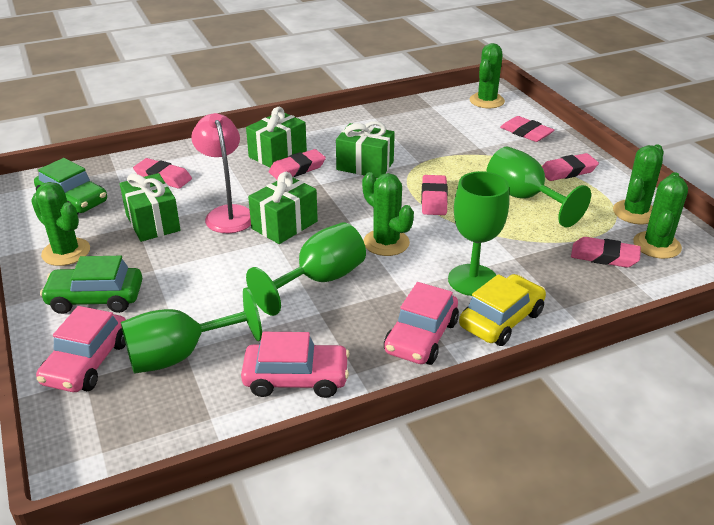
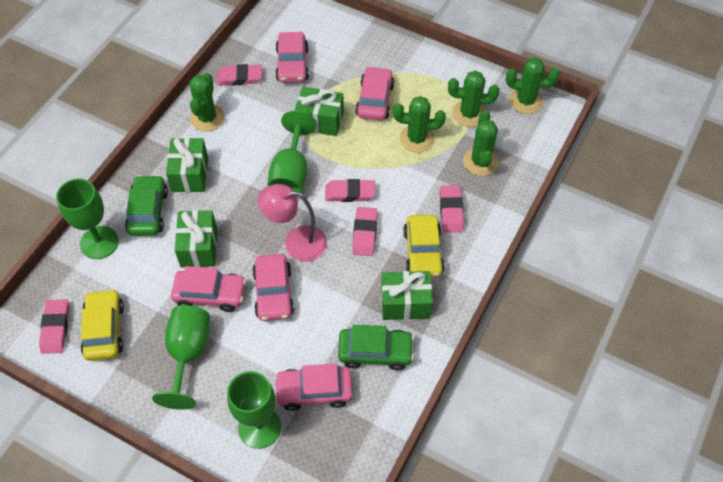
pink car: 3 -> 5
pink eraser: 6 -> 5
yellow car: 1 -> 2

